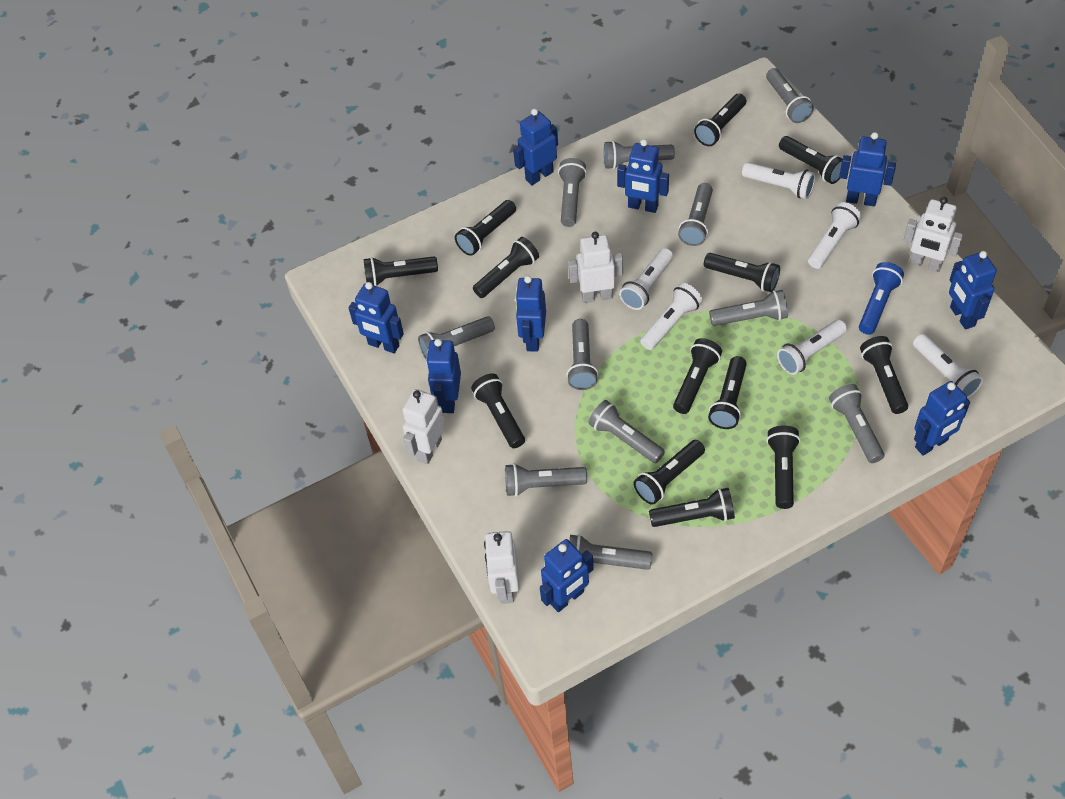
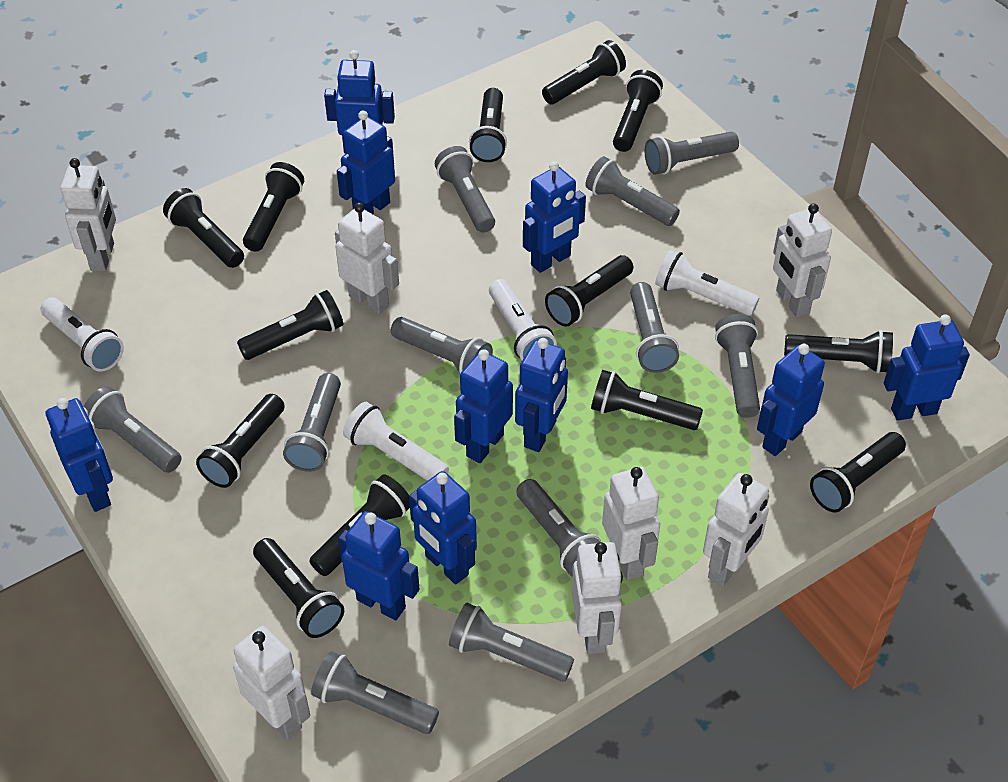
blue flashlight: 1 -> 0
blue robot: 9 -> 10
white flashlight: 6 -> 4
white robot: 4 -> 7

